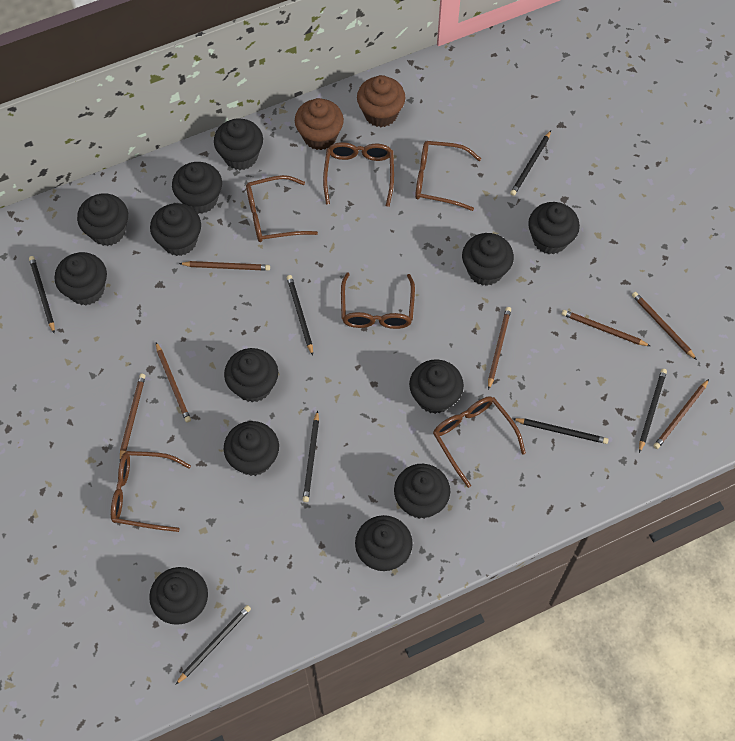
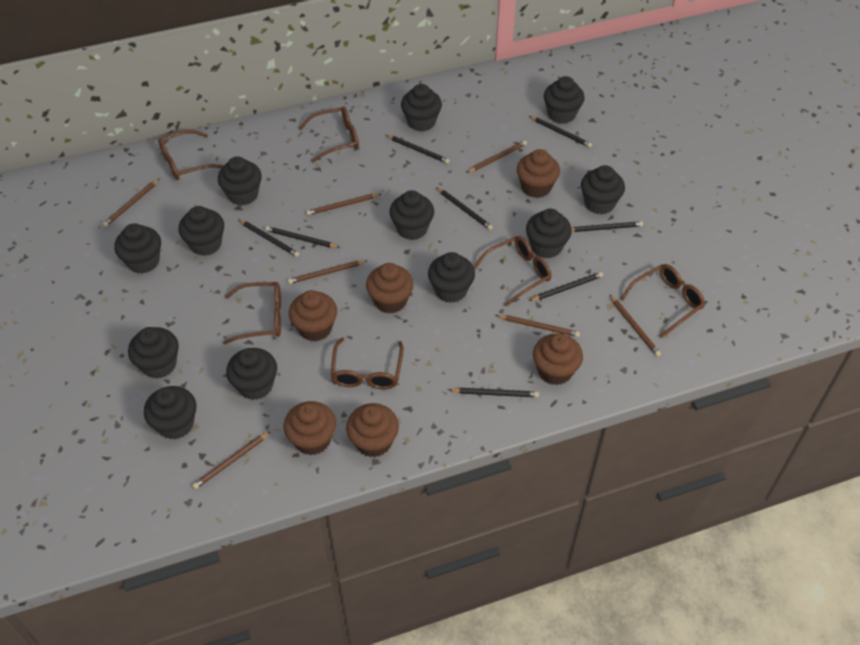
black cupcake: 13 -> 12
black pencil: 7 -> 8
brown cupcake: 2 -> 6

